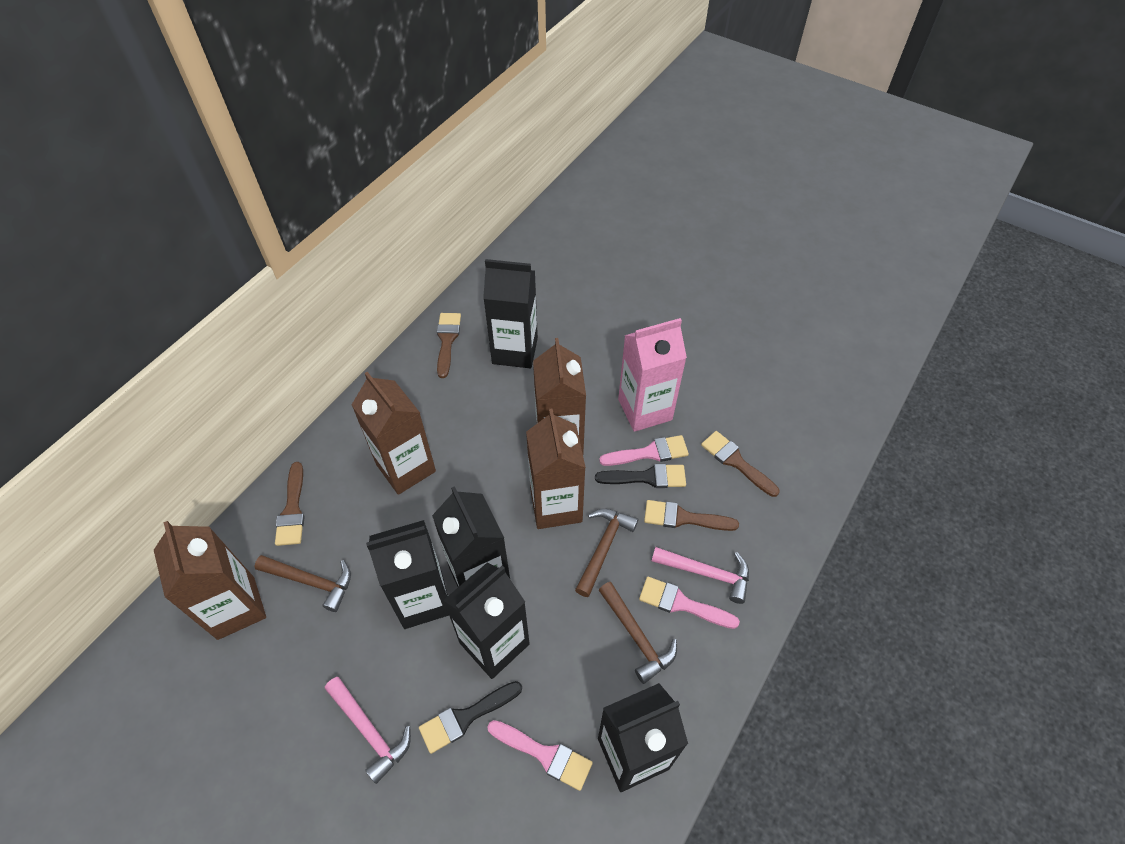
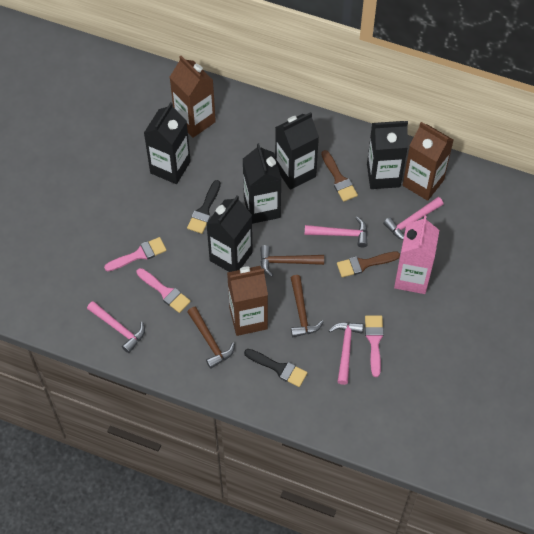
brown brush: 4 -> 2
brown carton: 4 -> 3
pink hammer: 2 -> 4

